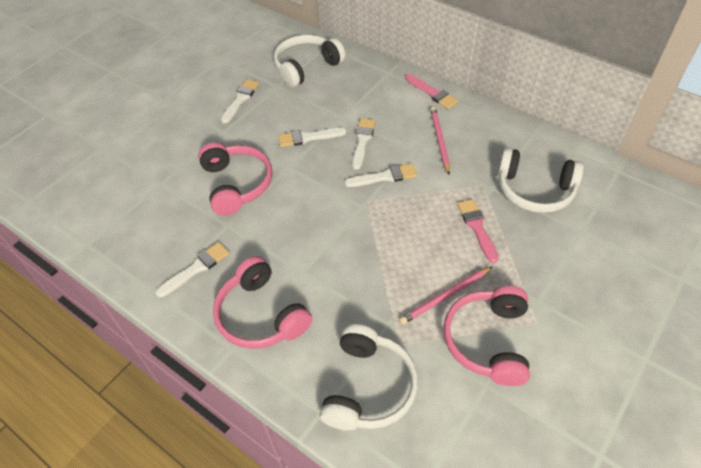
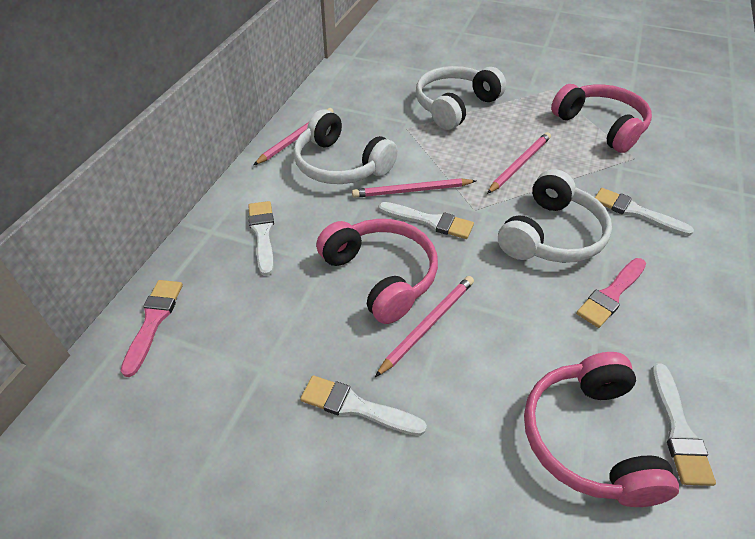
pink pencil: 2 -> 4

